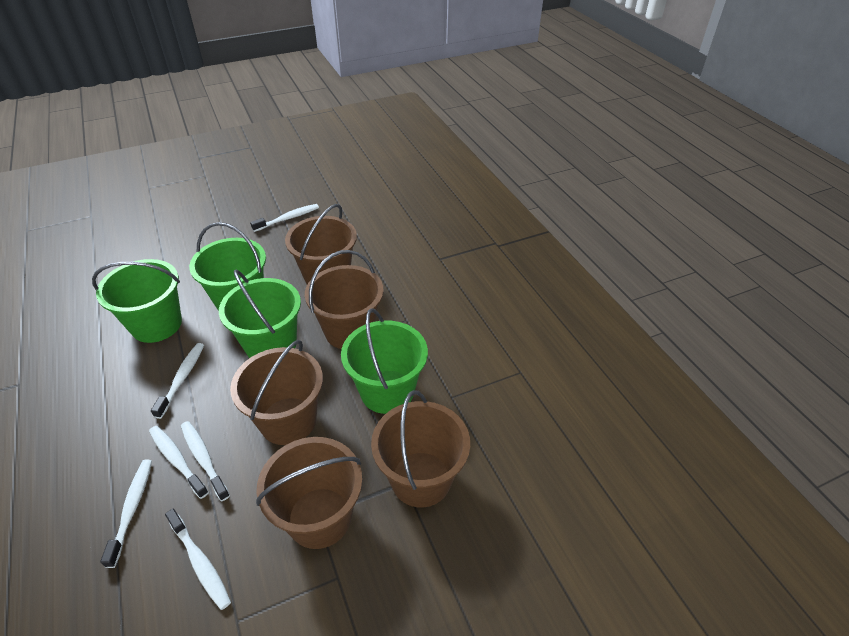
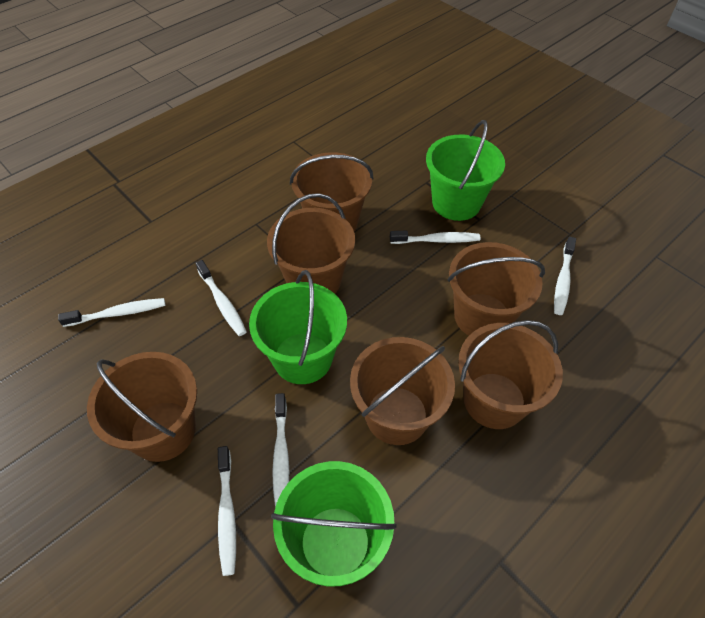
brown bucket: 5 -> 6
green bucket: 4 -> 3

